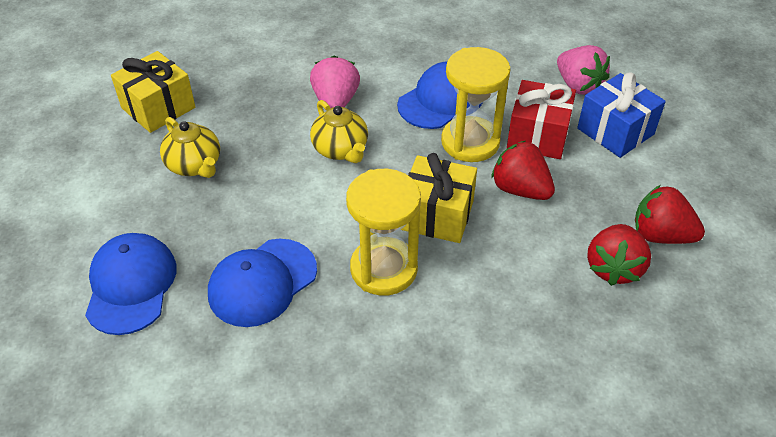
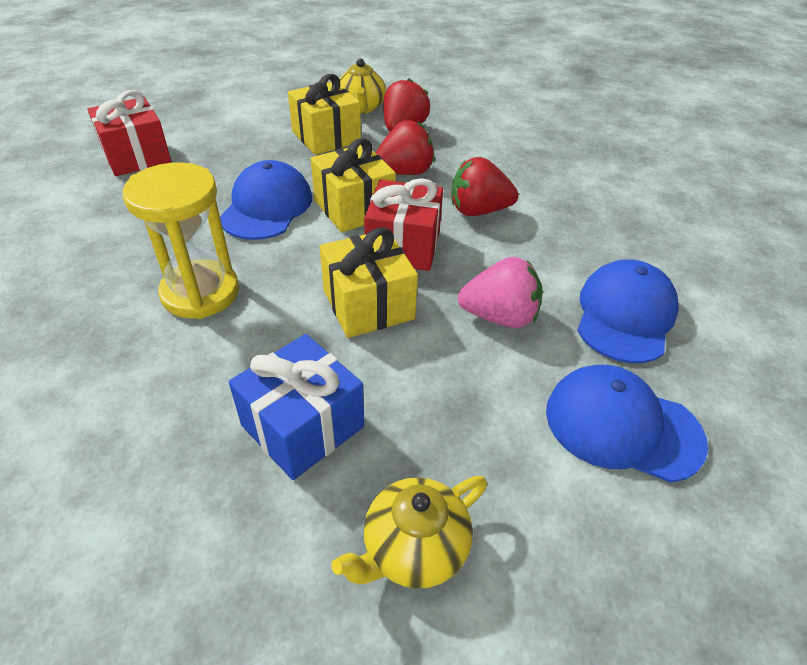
pink strawberry: 2 -> 1
red gift: 1 -> 2
yellow gift: 2 -> 3
yellow hourglass: 2 -> 1

